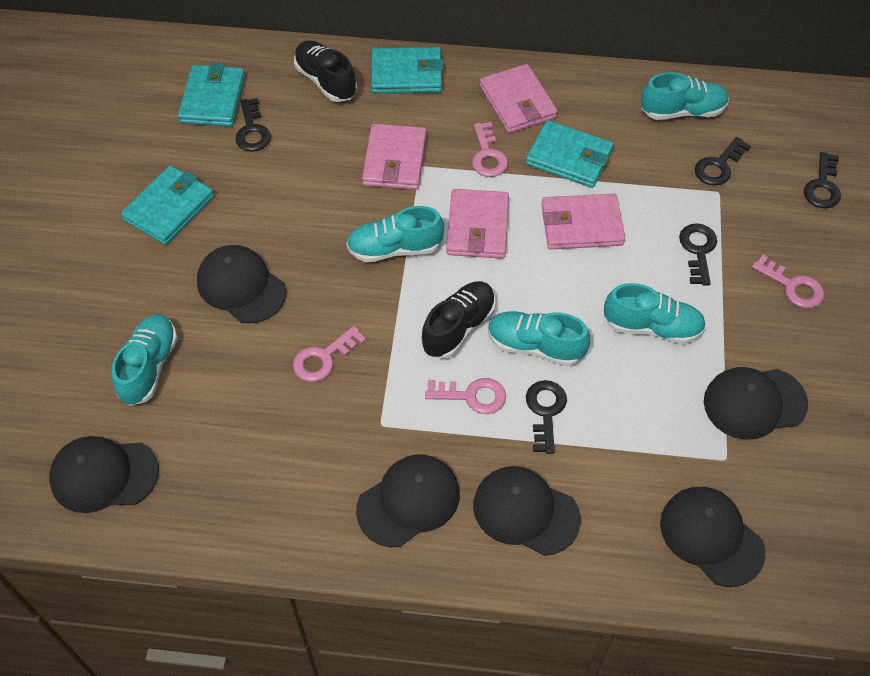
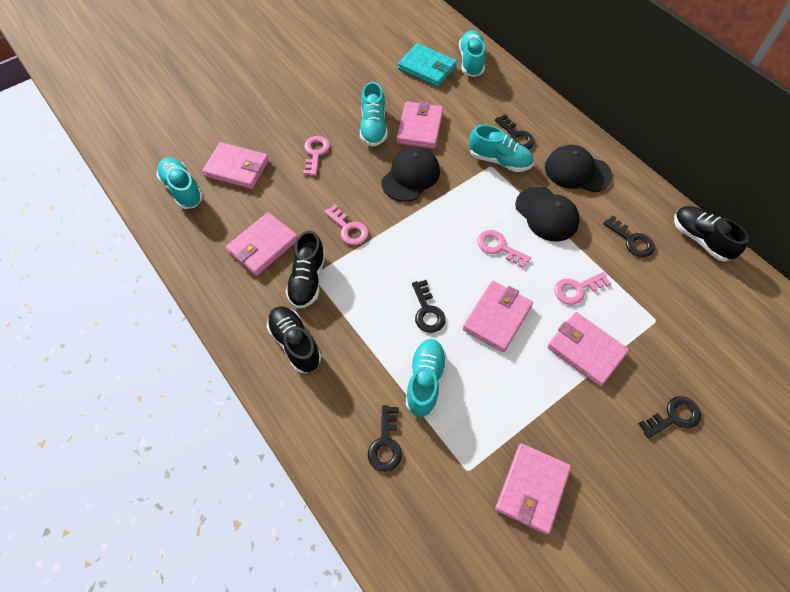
black cap: 6 -> 3
black shoe: 2 -> 3
pink wallet: 4 -> 6
turquoise wallet: 4 -> 1

